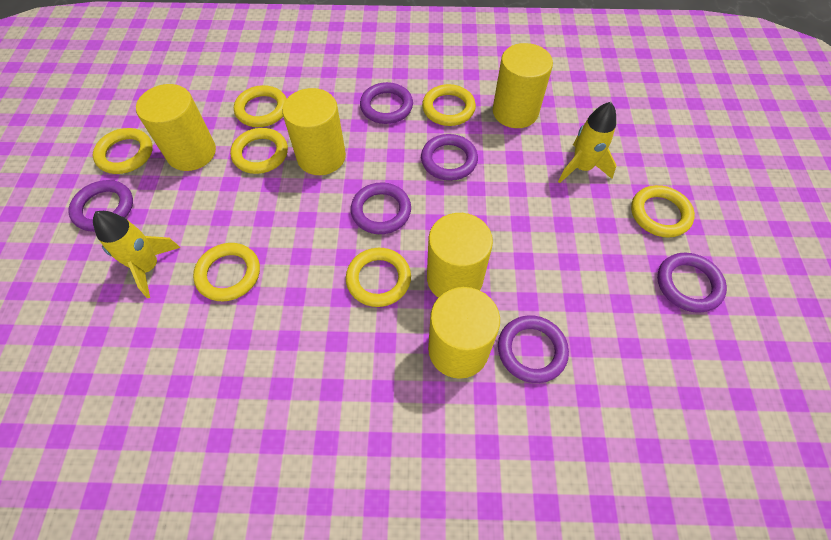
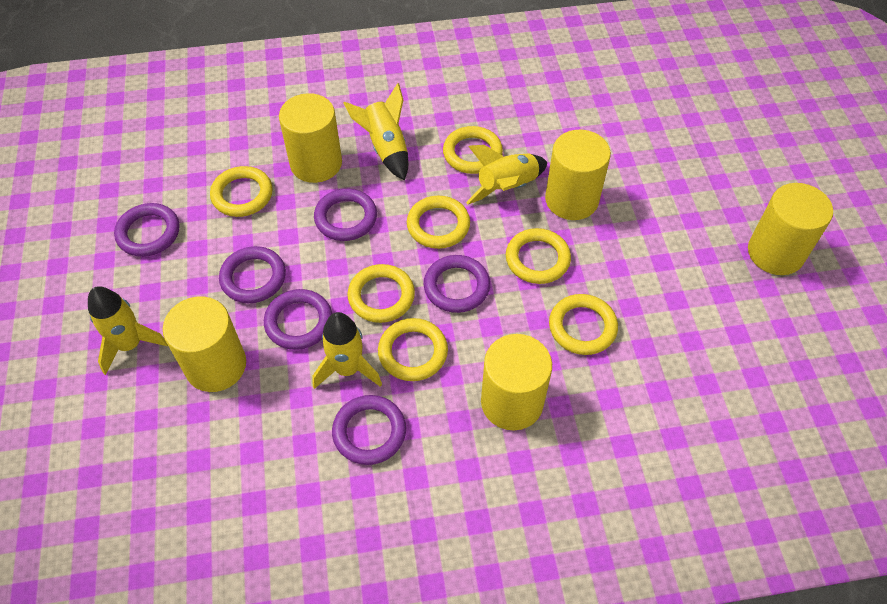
yellow rocket: 2 -> 4

